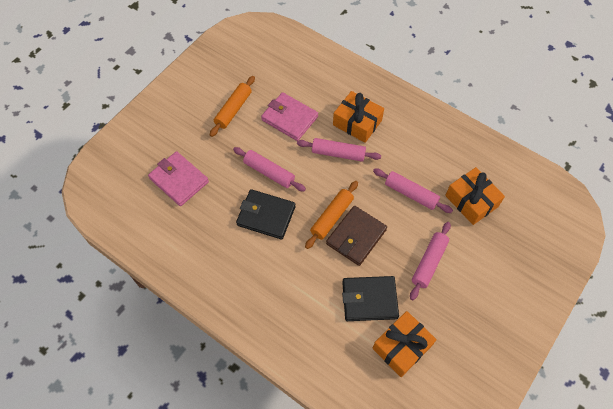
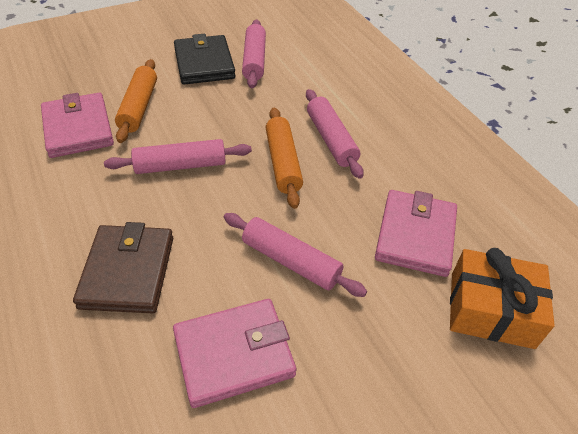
black wallet: 2 -> 1
orange gift: 3 -> 1
pink wallet: 2 -> 3

